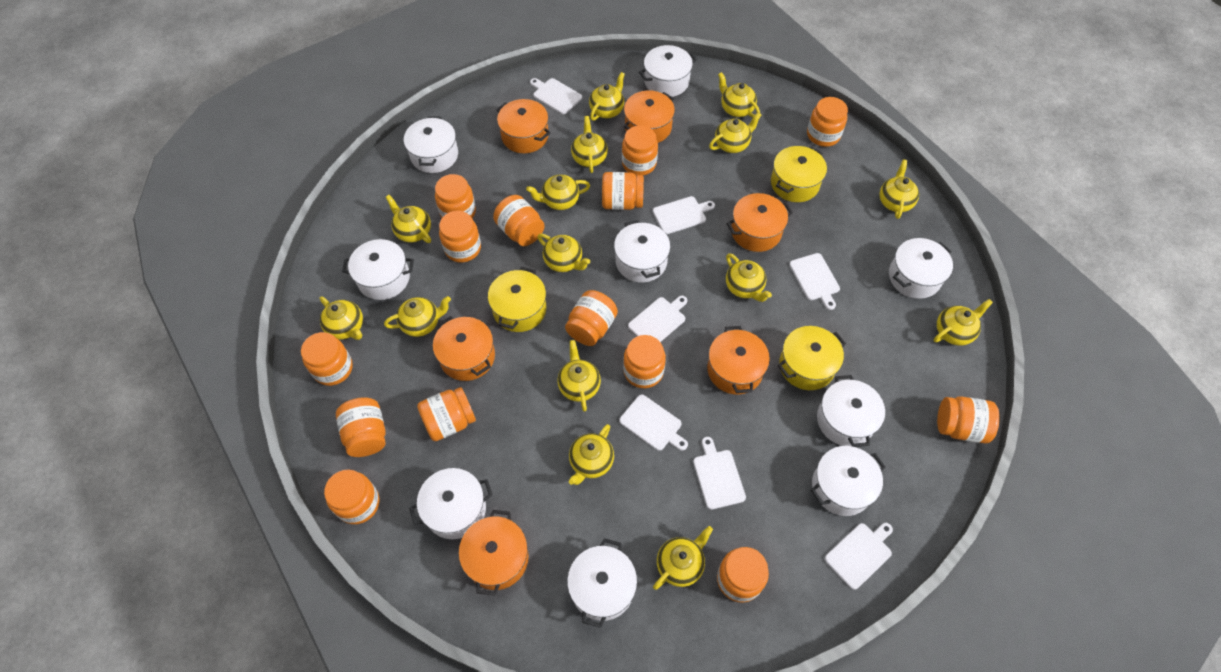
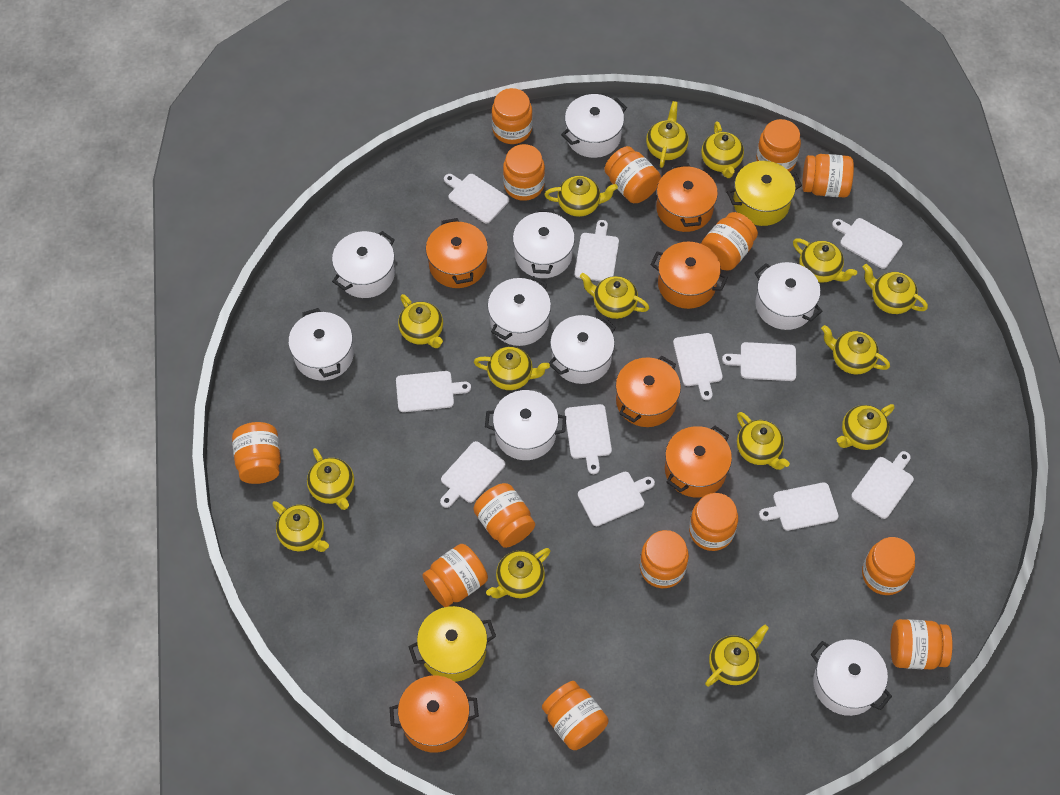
white cutting board: 7 -> 11
yellow pot: 3 -> 2

